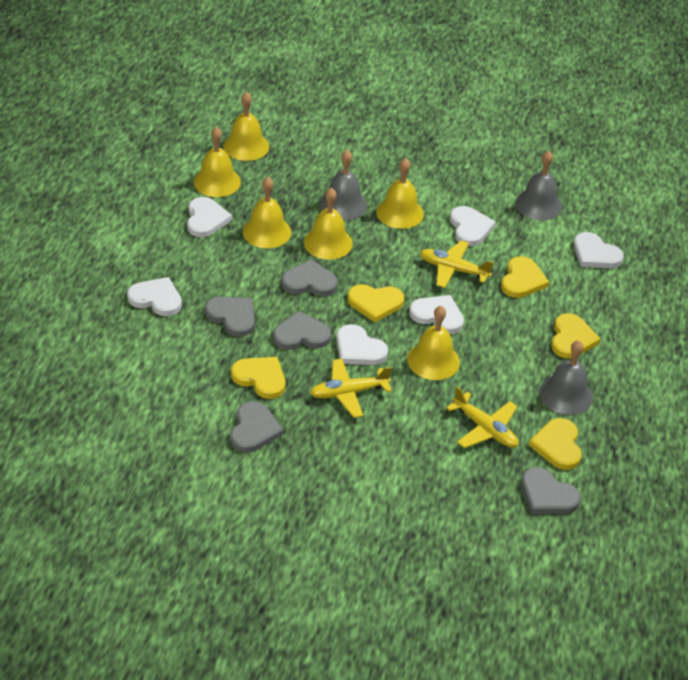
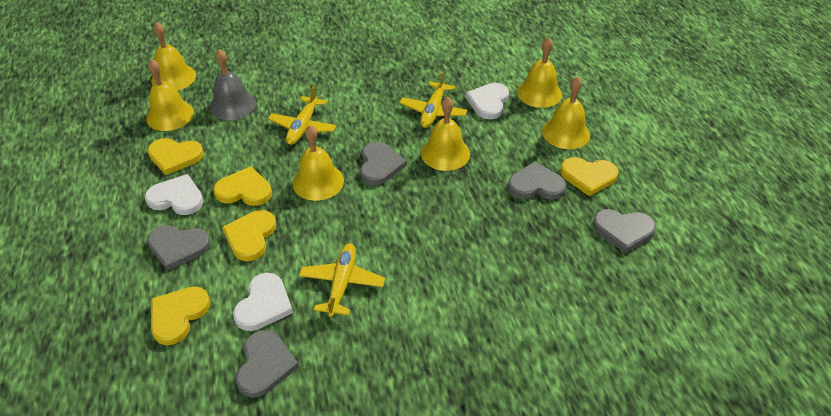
grey bell: 3 -> 1
white heart: 6 -> 3

